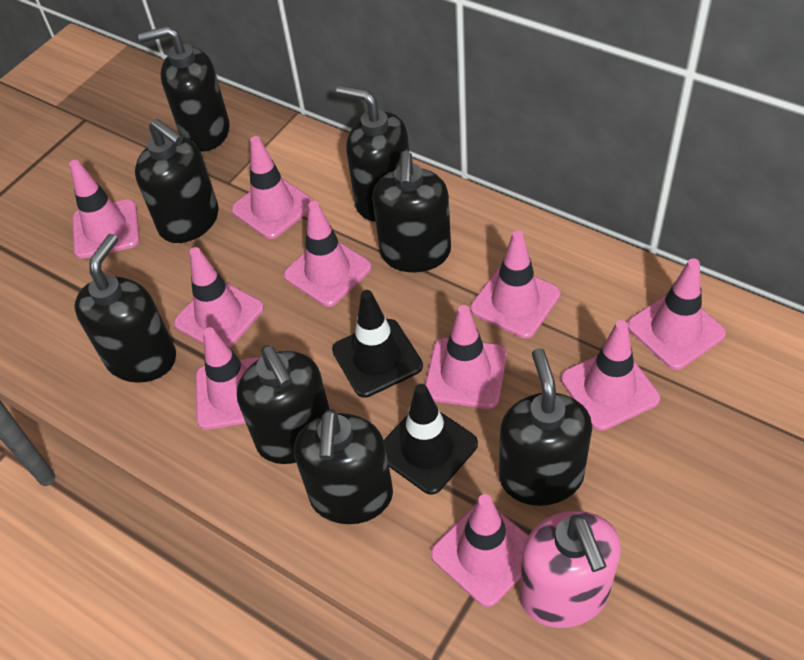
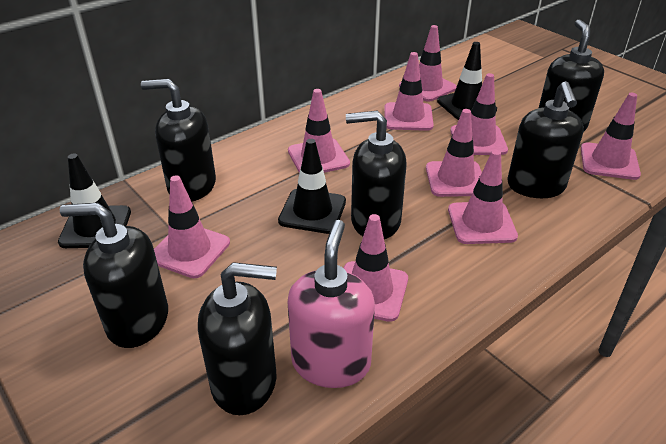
black soap dispenser: 8 -> 6
black traffic cone: 2 -> 3
pink traffic cone: 10 -> 9

